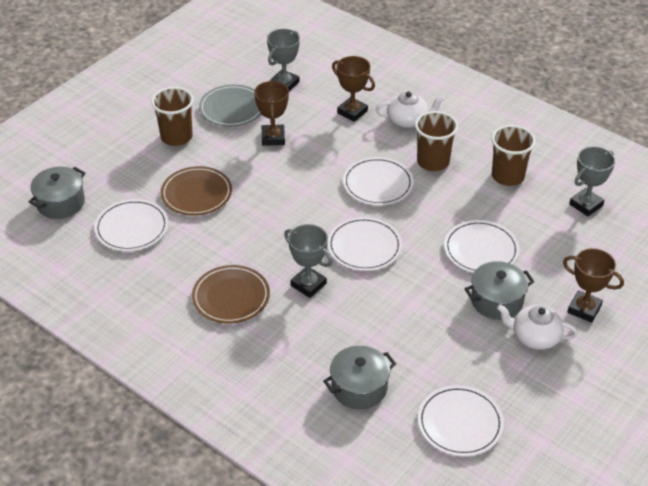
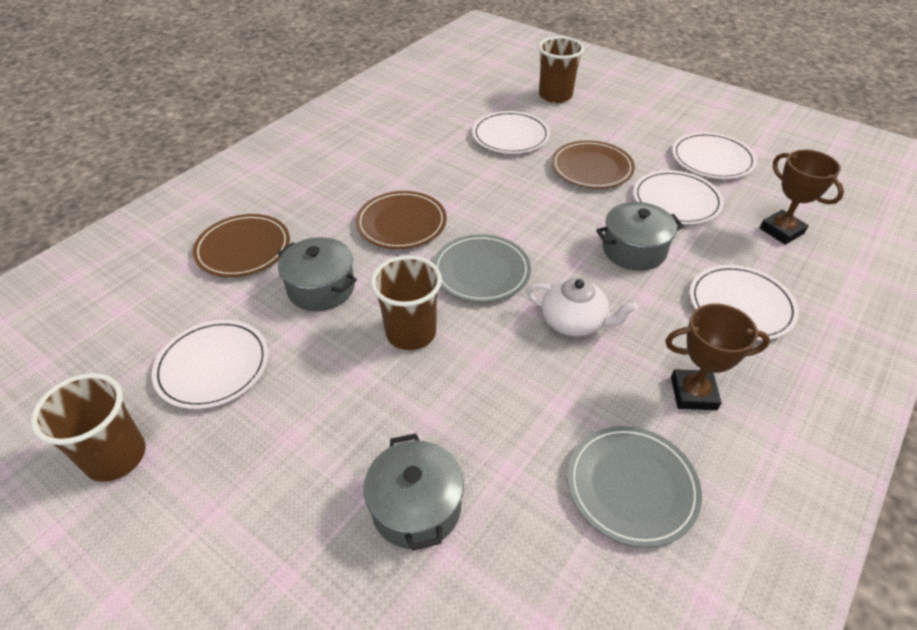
brown plate: 2 -> 3
brown trophy: 3 -> 2
grey plate: 1 -> 2
grey trophy: 3 -> 0
white teapot: 2 -> 1

